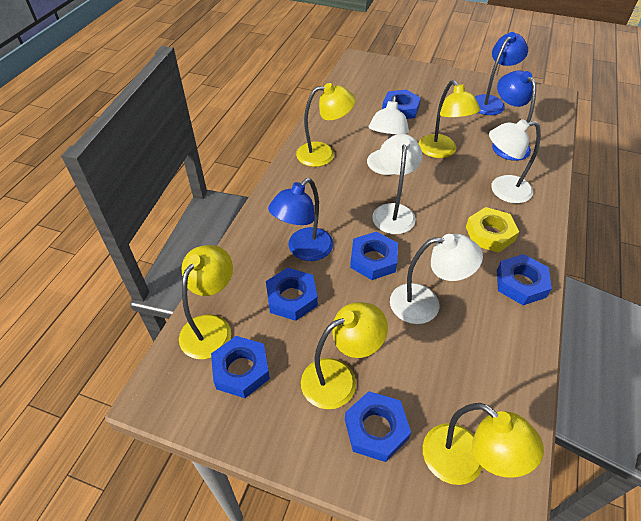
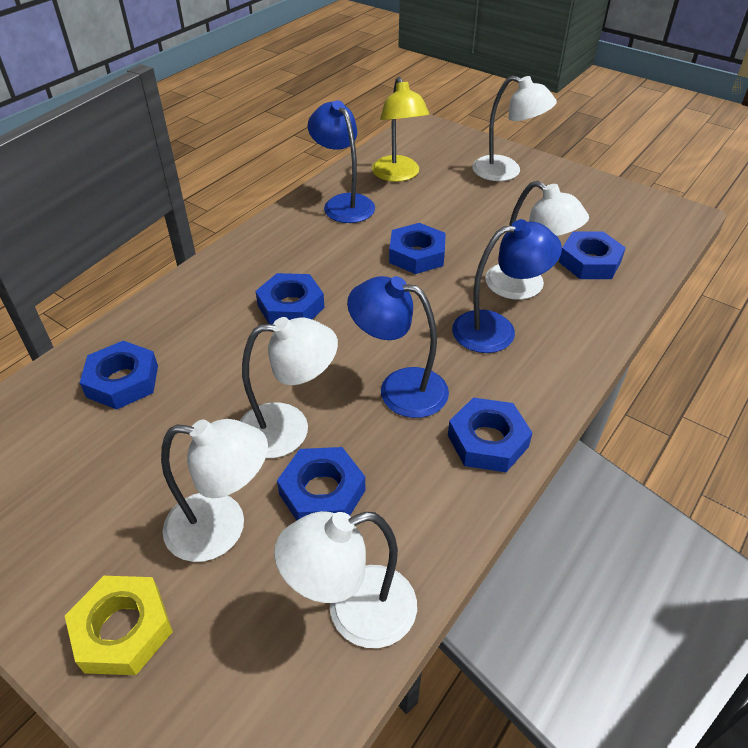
white lamp: 4 -> 5
yellow lamp: 5 -> 1

